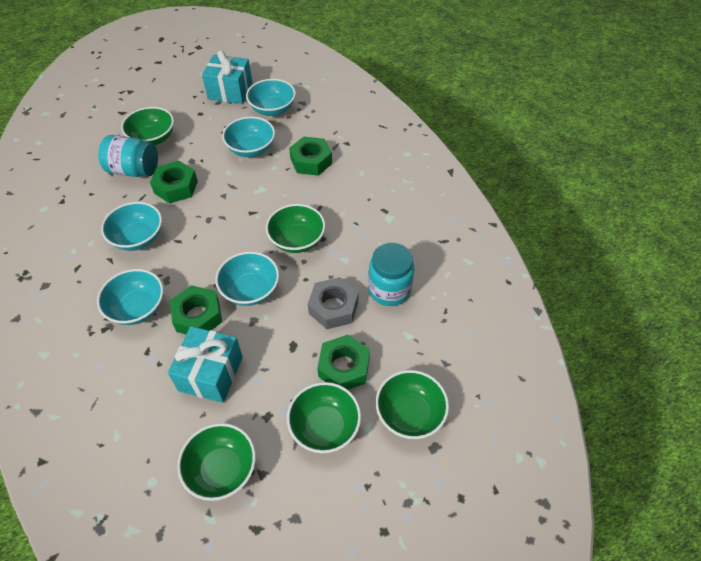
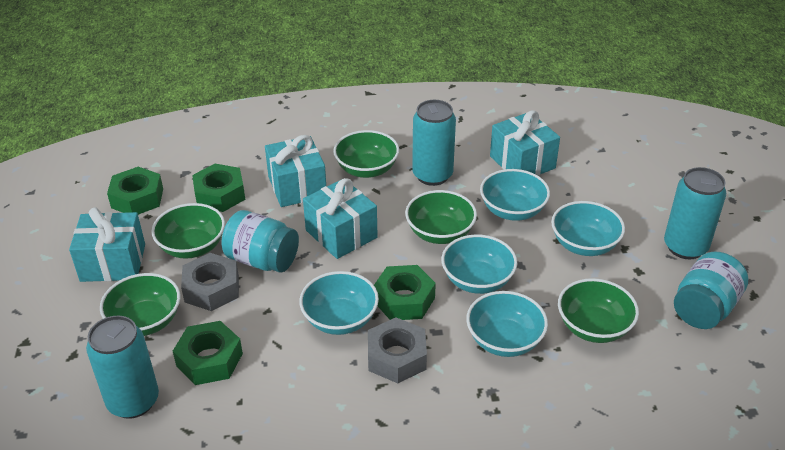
grey nut: 1 -> 2
turquoise can: 0 -> 3
turquoise gift: 2 -> 4

